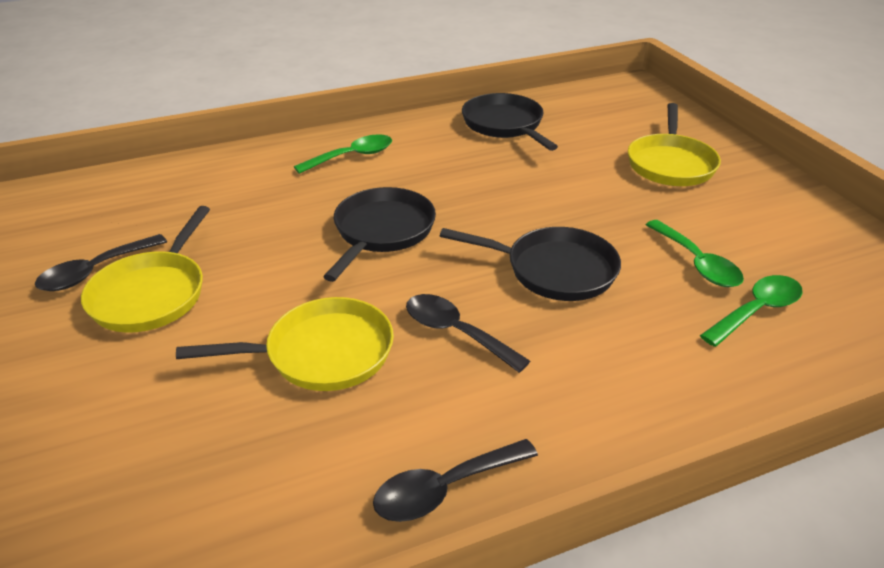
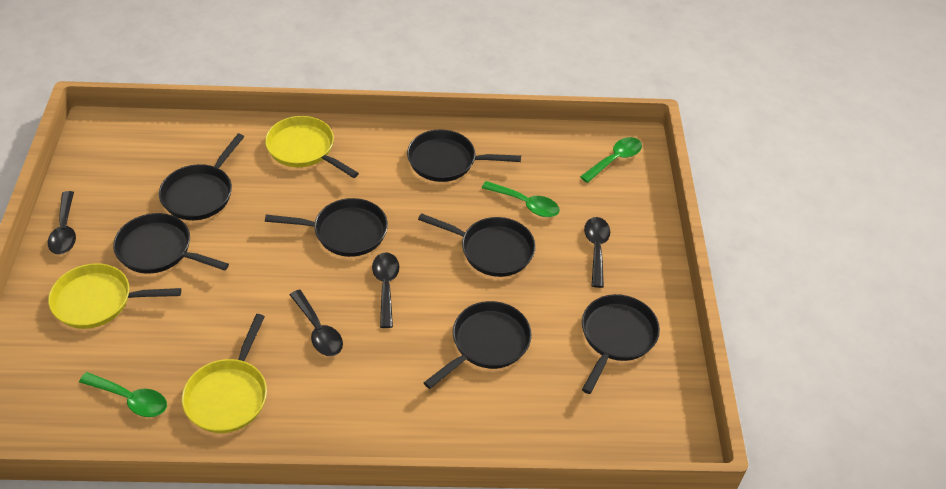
black pan: 3 -> 7
black spoon: 3 -> 4

